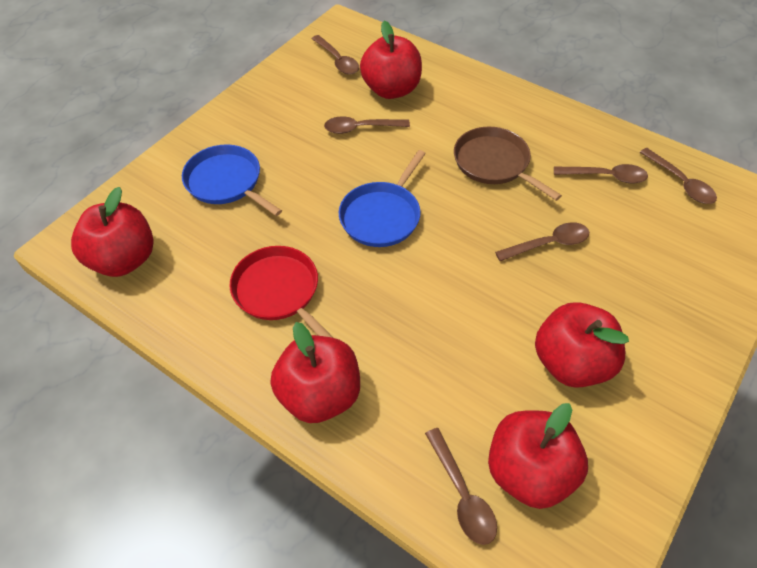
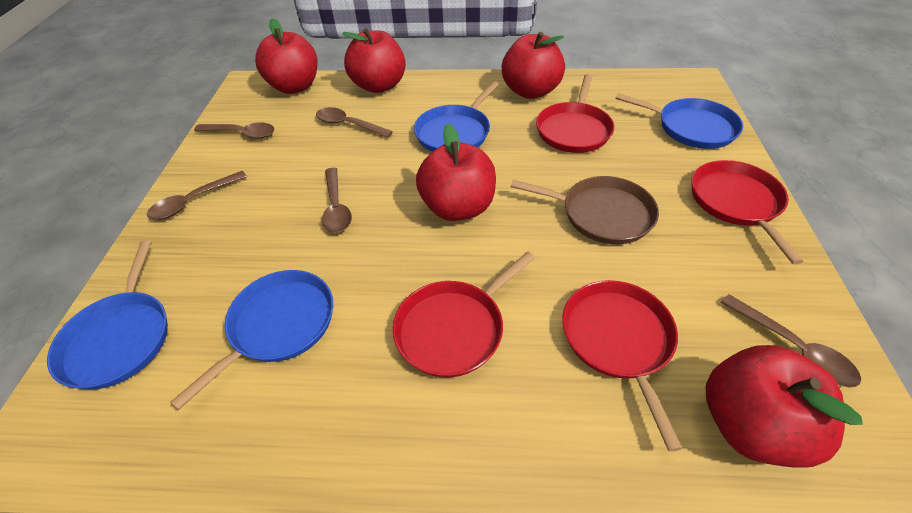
blue pan: 2 -> 4
brown spoon: 6 -> 5
red pan: 1 -> 4

